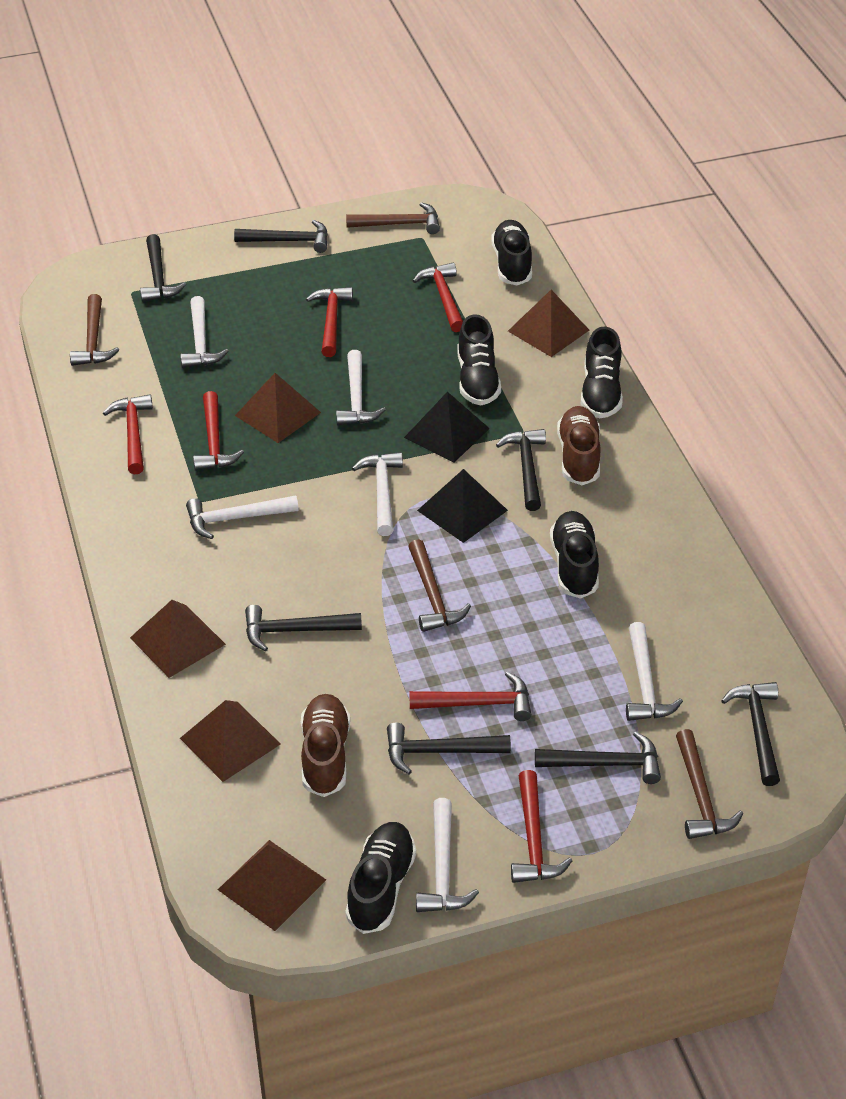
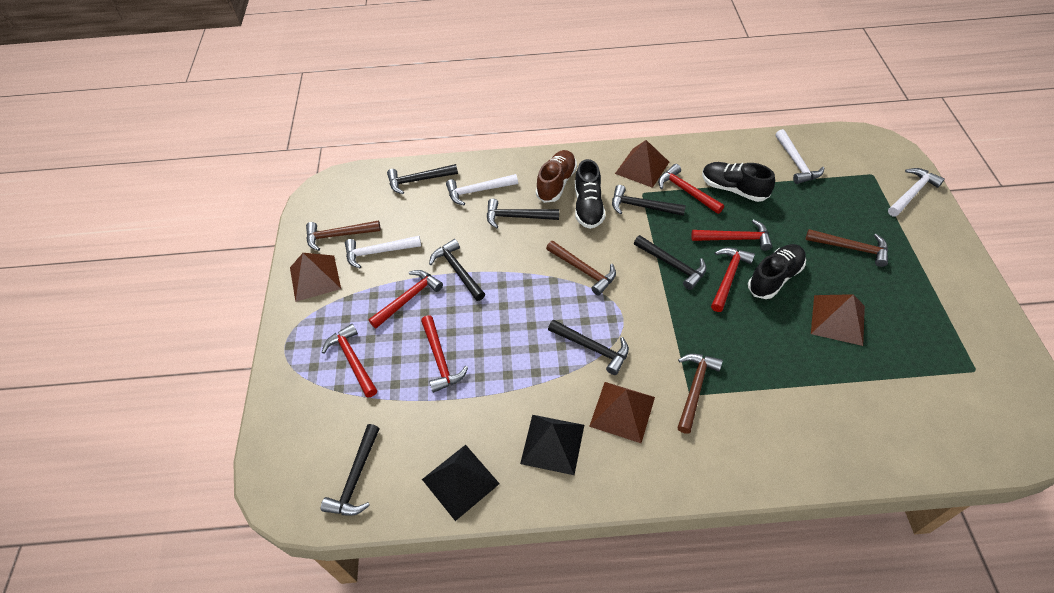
black shoe: 5 -> 3
brown pyramid: 5 -> 4
brown shoe: 2 -> 1
white hammer: 6 -> 4

